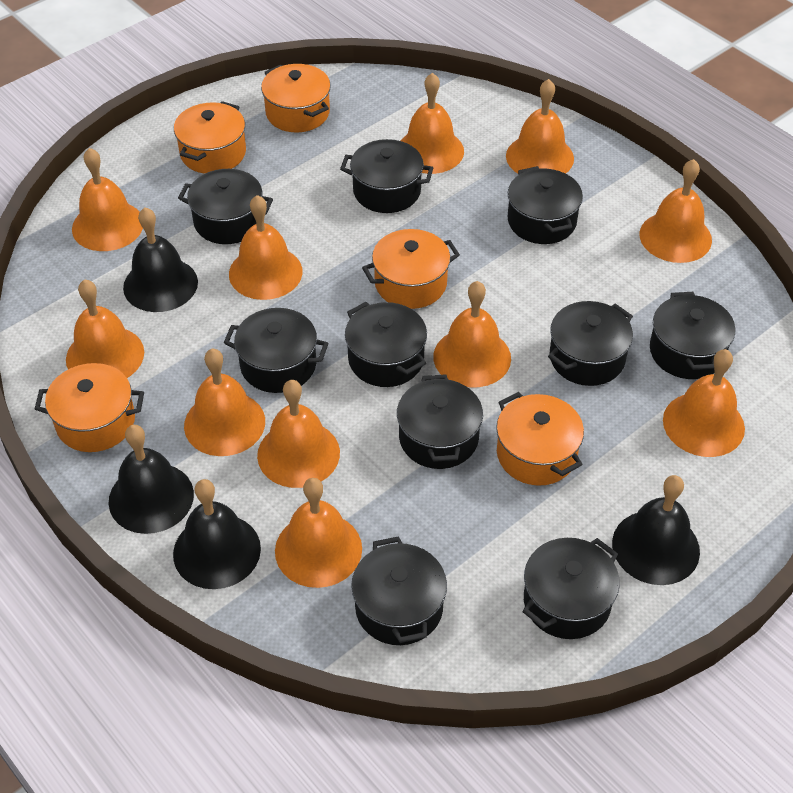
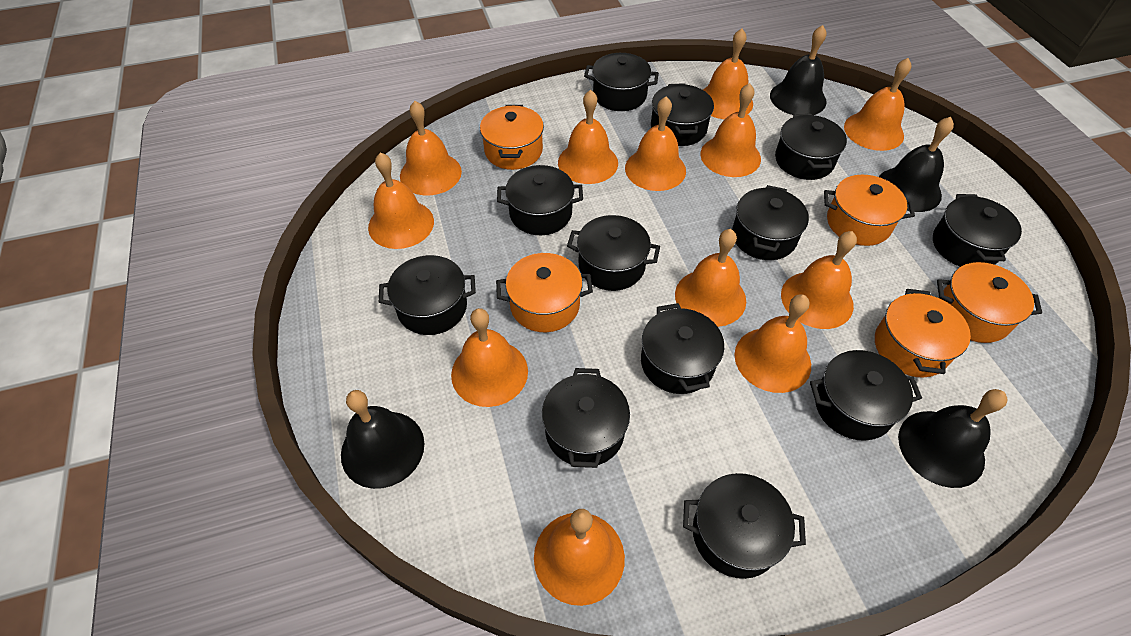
black pot: 10 -> 12
orange bell: 11 -> 12

